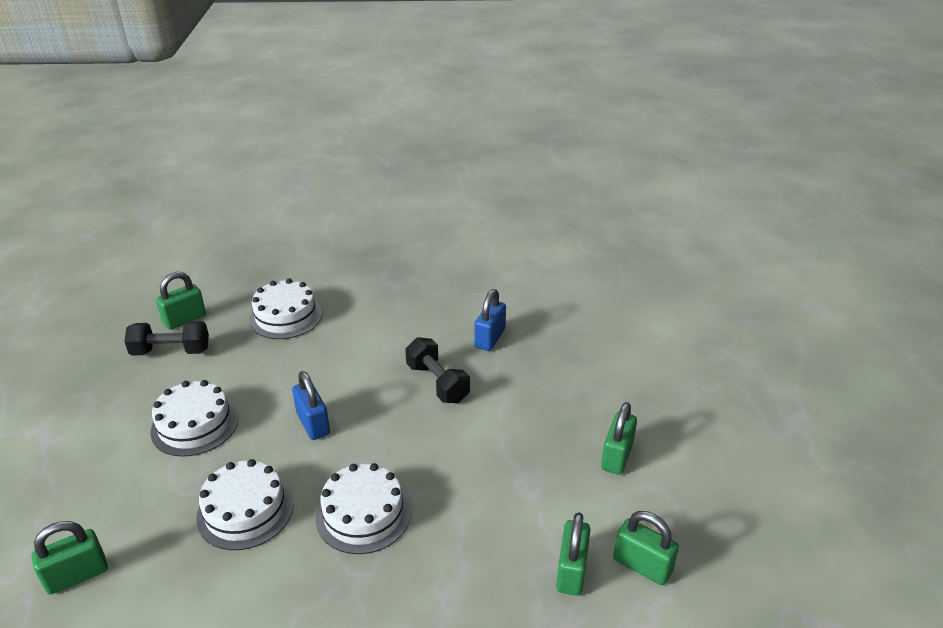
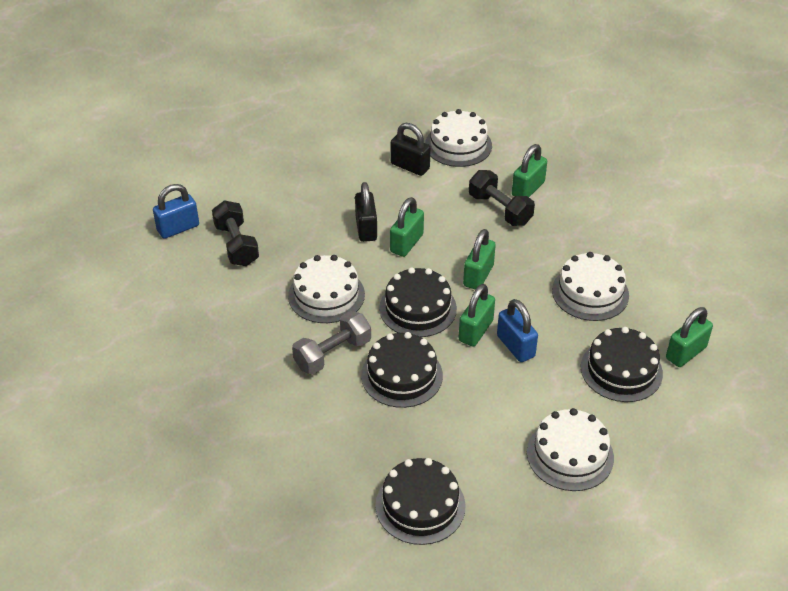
black cake: 0 -> 4
black padlock: 0 -> 2
grey dumbbell: 0 -> 1

